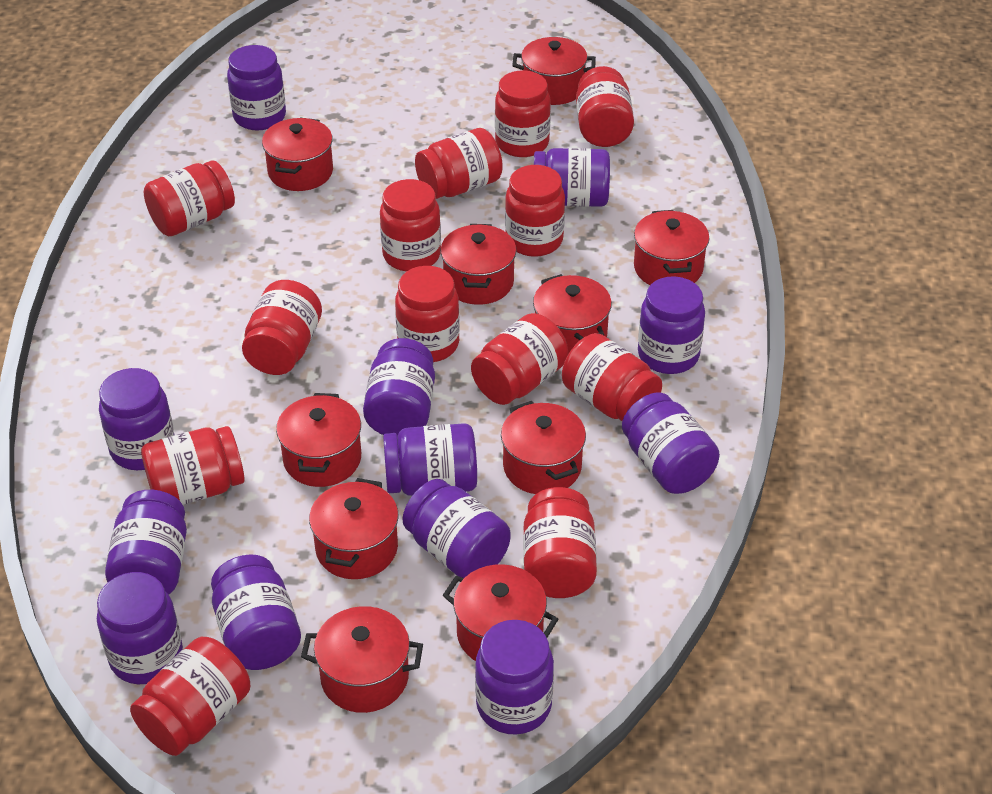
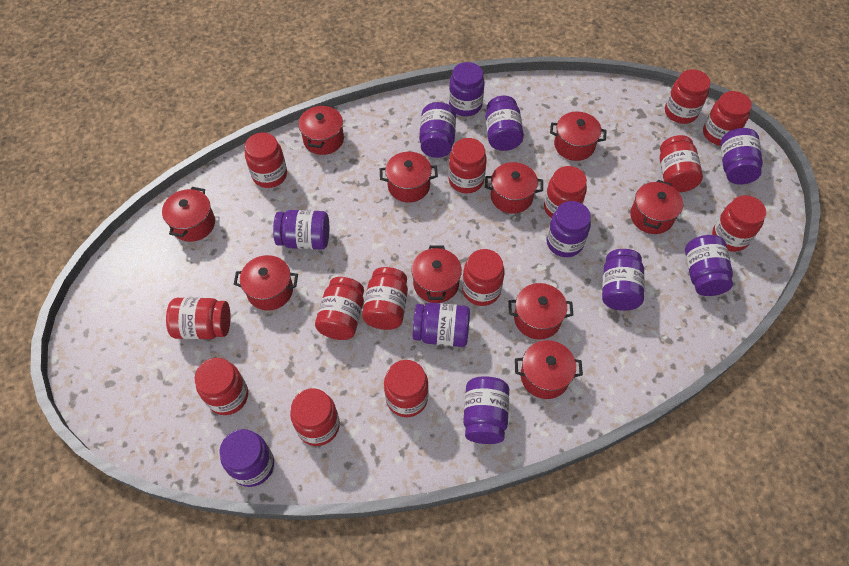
purple jar: 12 -> 11
red jar: 13 -> 14

